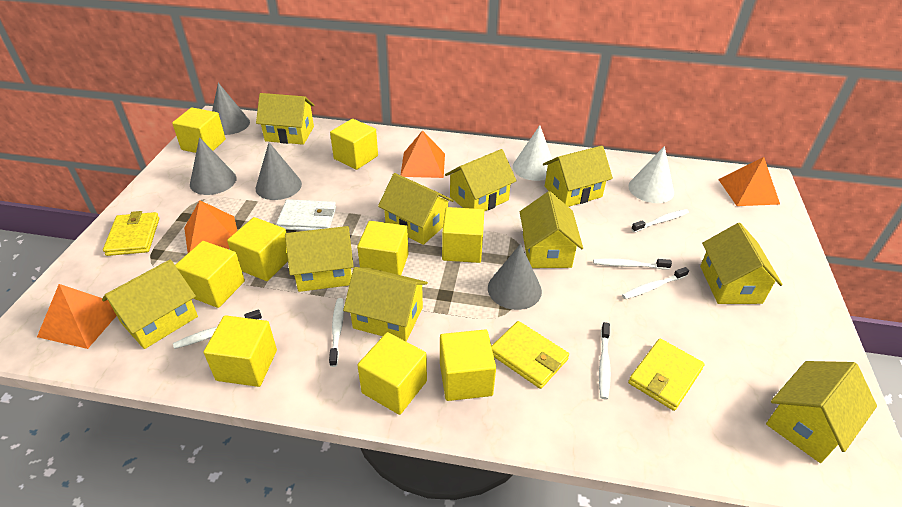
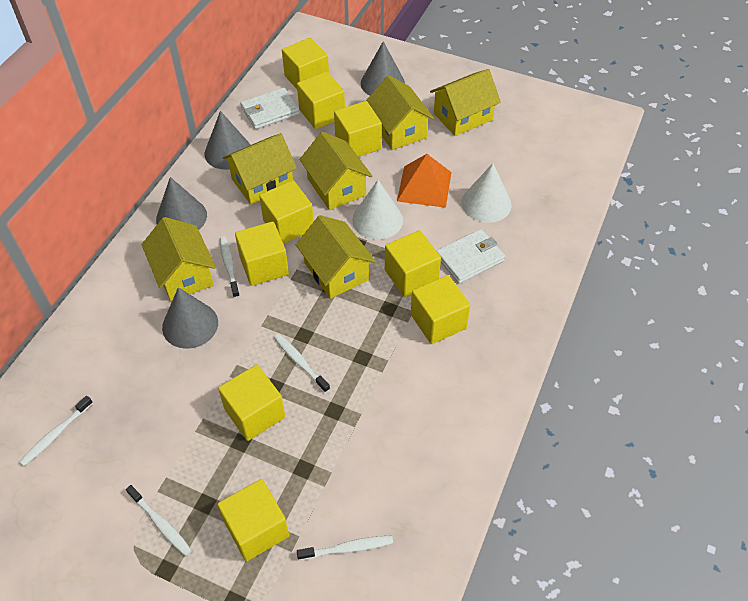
orange pyramid: 4 -> 1
white toothbrush: 6 -> 5
white wallet: 1 -> 2
yellow house: 10 -> 6
yellow wallet: 3 -> 0

